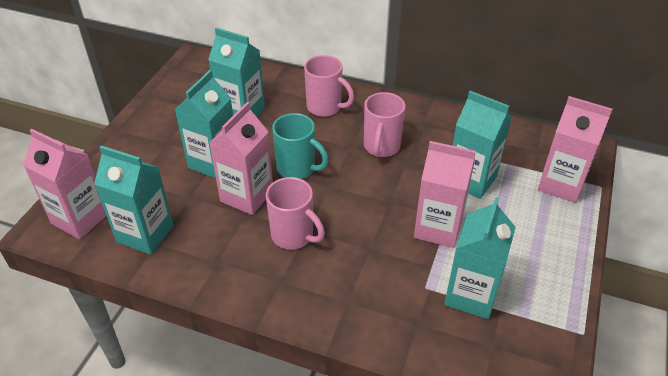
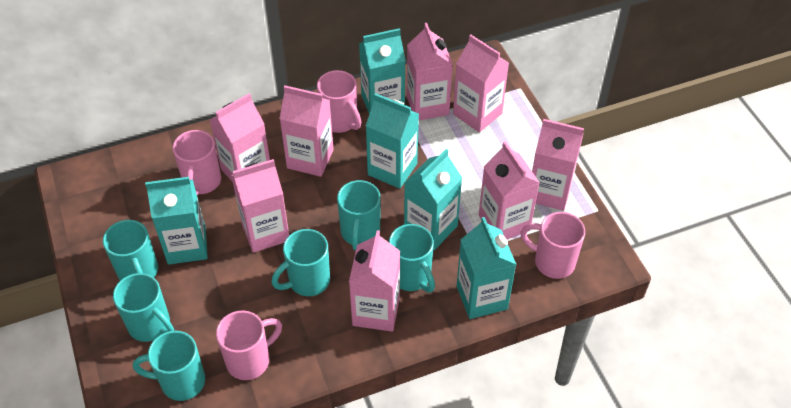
pink carton: 4 -> 8
pink mug: 3 -> 4
turquoise mug: 1 -> 6

